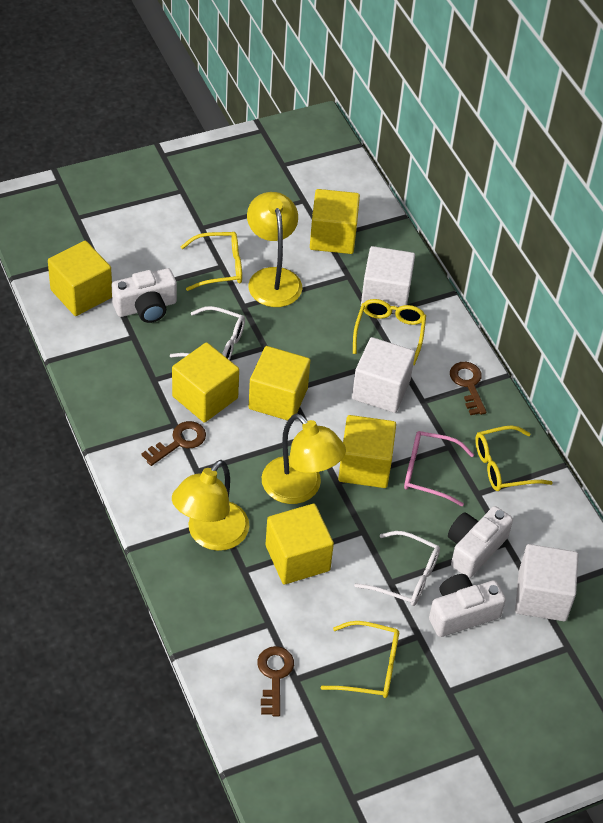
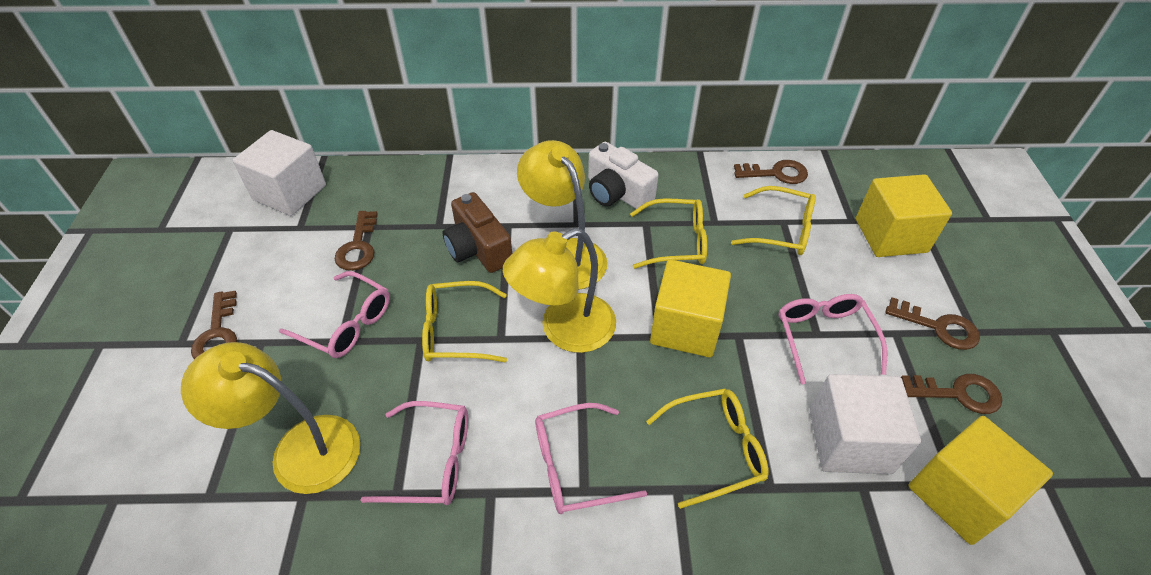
brown camera: 0 -> 1
brown key: 3 -> 5
pink glasses: 1 -> 4
white camera: 3 -> 1
white cube: 3 -> 2
white glasses: 2 -> 0
yellow cube: 6 -> 3

